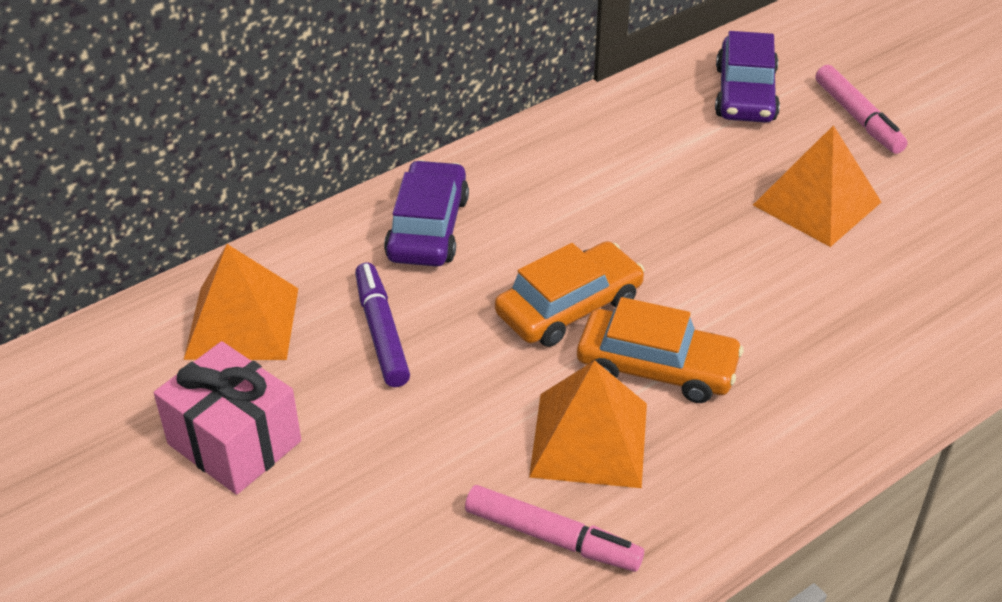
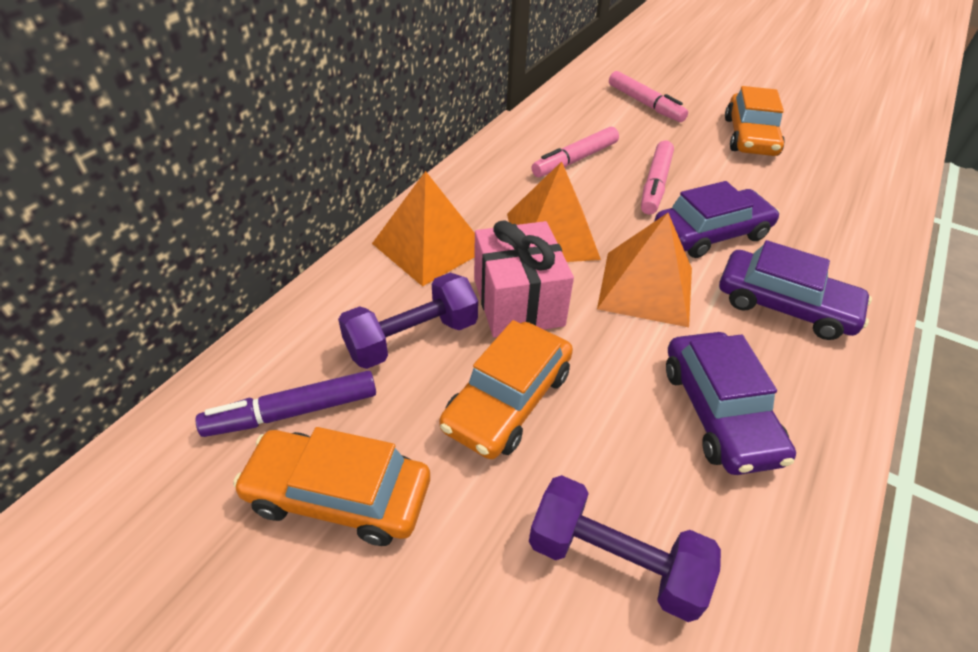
orange car: 2 -> 3
pink marker: 2 -> 3
purple car: 2 -> 3
purple dumbbell: 0 -> 2

